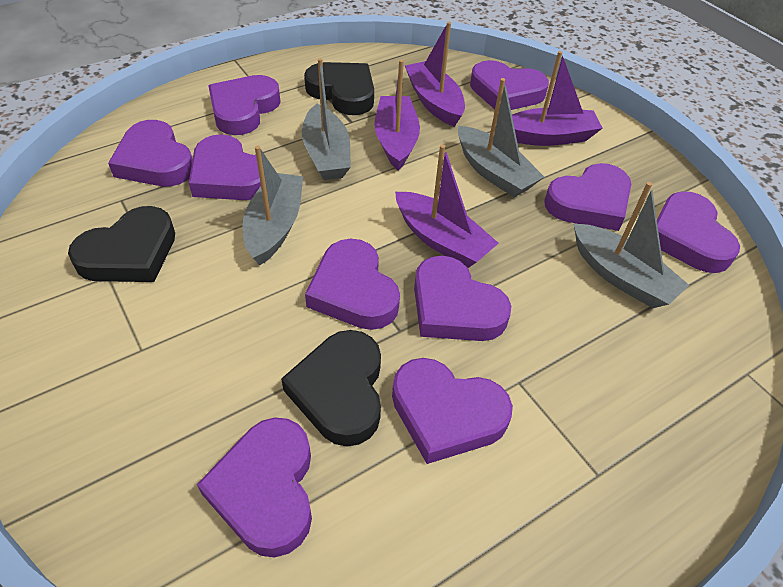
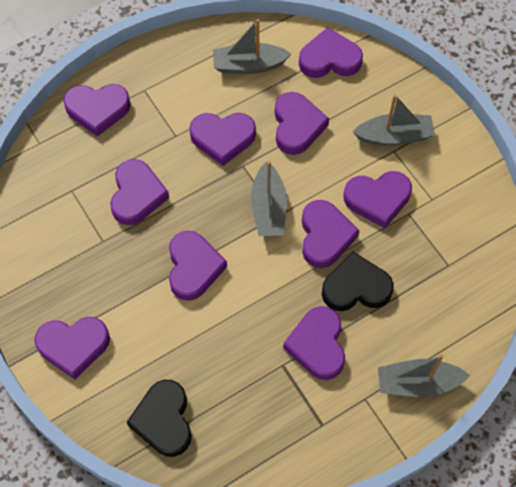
black heart: 3 -> 2
purple boat: 4 -> 0

